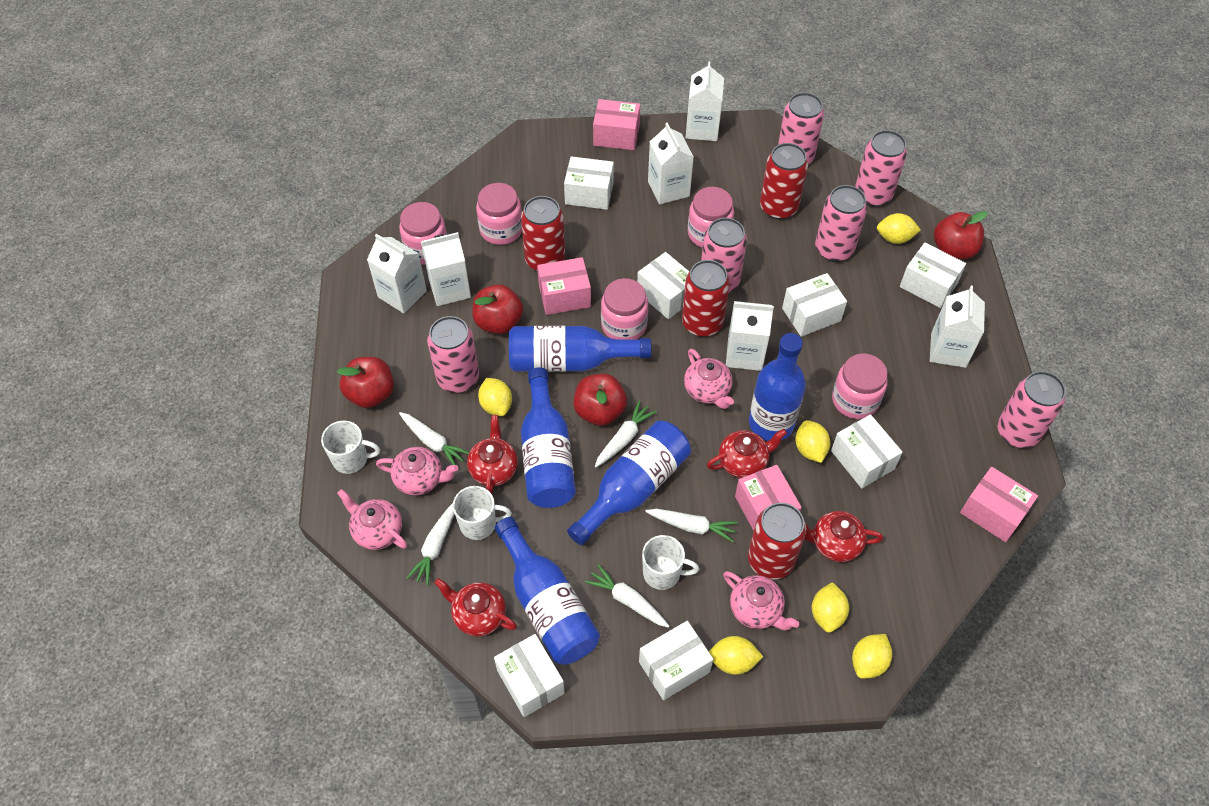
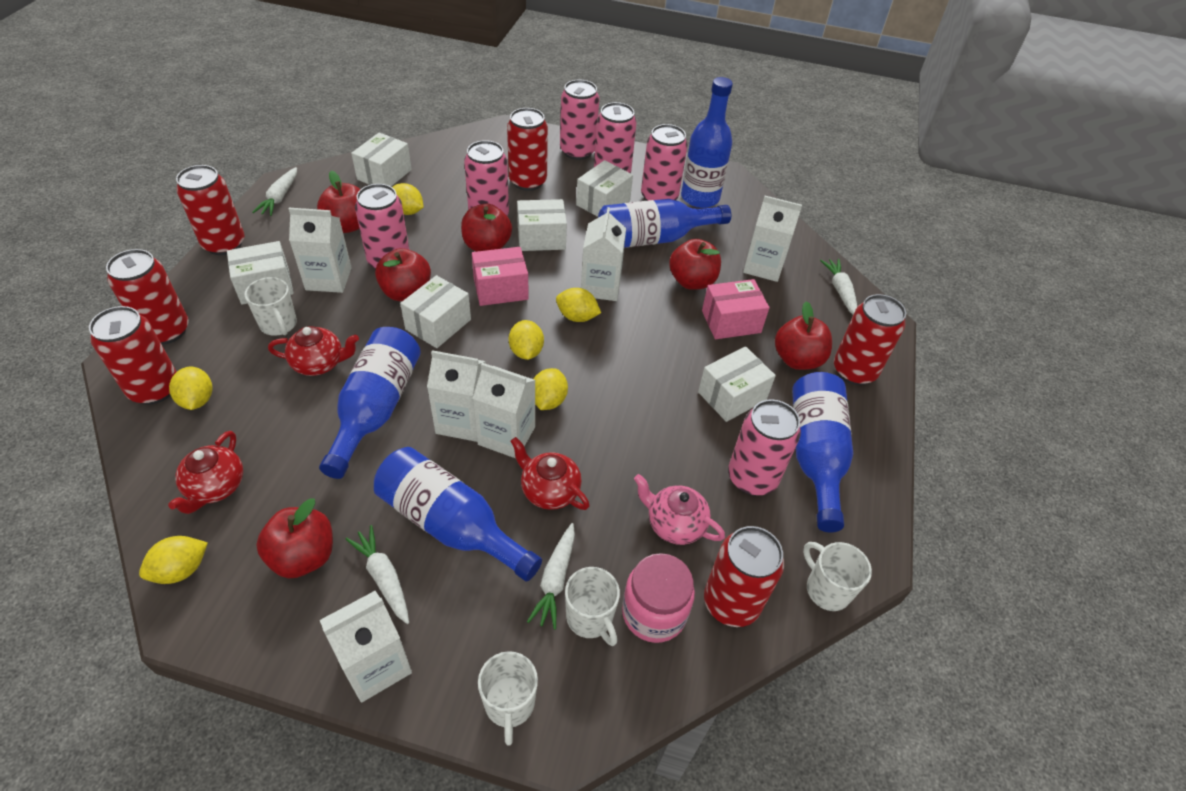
pink box: 4 -> 2
pink jar: 5 -> 1
pink teapot: 4 -> 1
red apple: 4 -> 6
red can: 4 -> 6
red teapot: 4 -> 3
white box: 7 -> 6
white carrot: 5 -> 4
white mug: 3 -> 4

